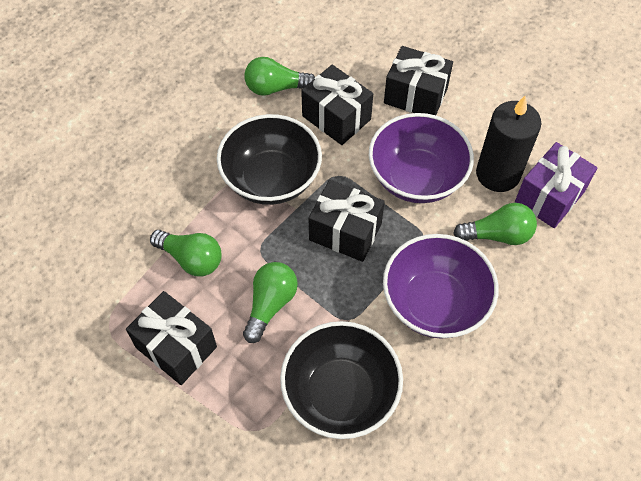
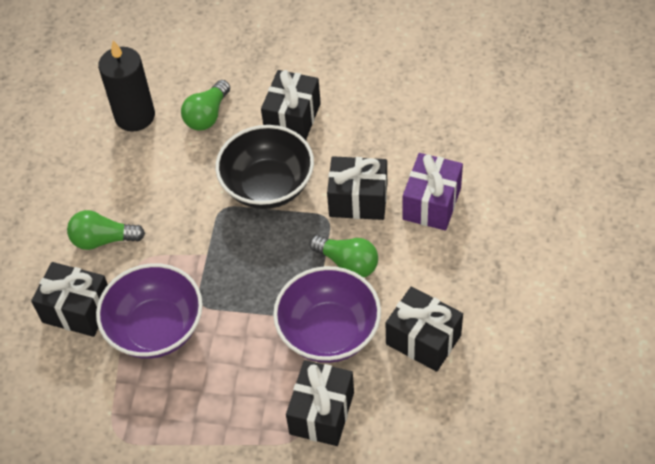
black bowl: 2 -> 1
black gift: 4 -> 5
green light bulb: 4 -> 3

